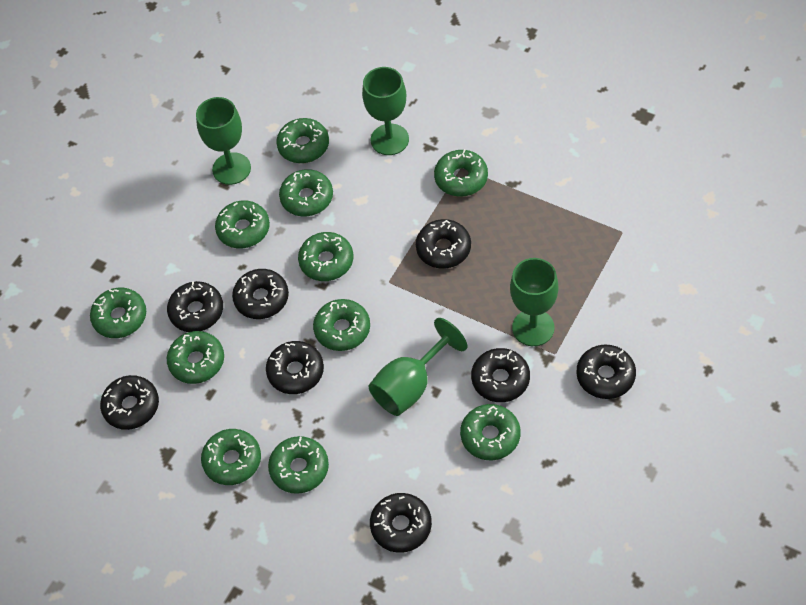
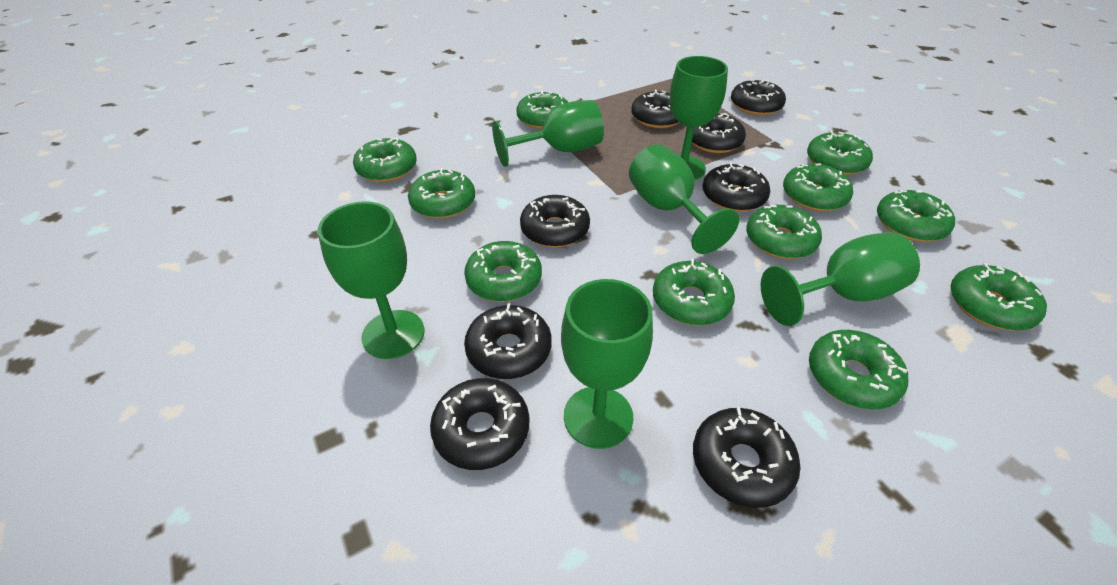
green goblet: 4 -> 6

